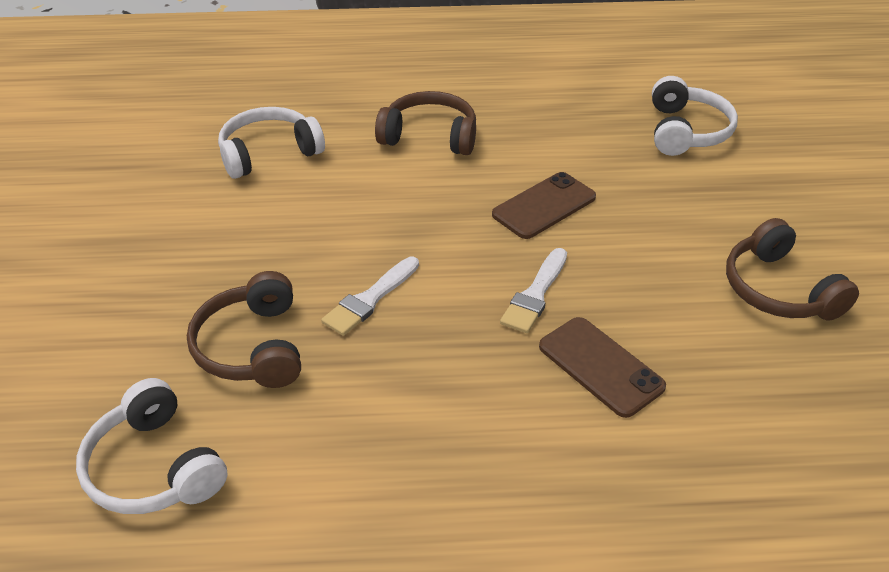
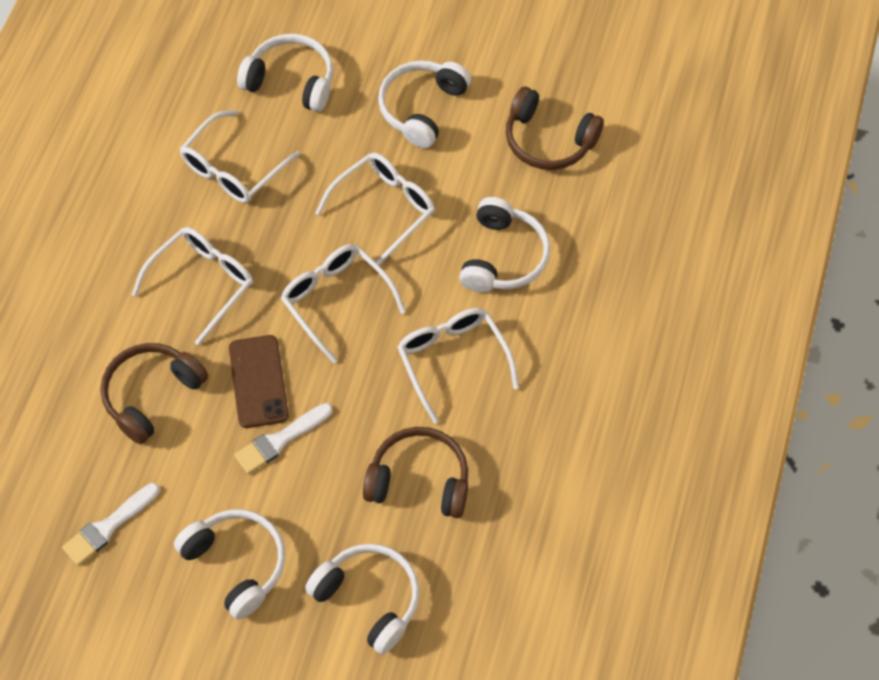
brown phone: 2 -> 1
white glasses: 0 -> 5
white headphones: 3 -> 5

